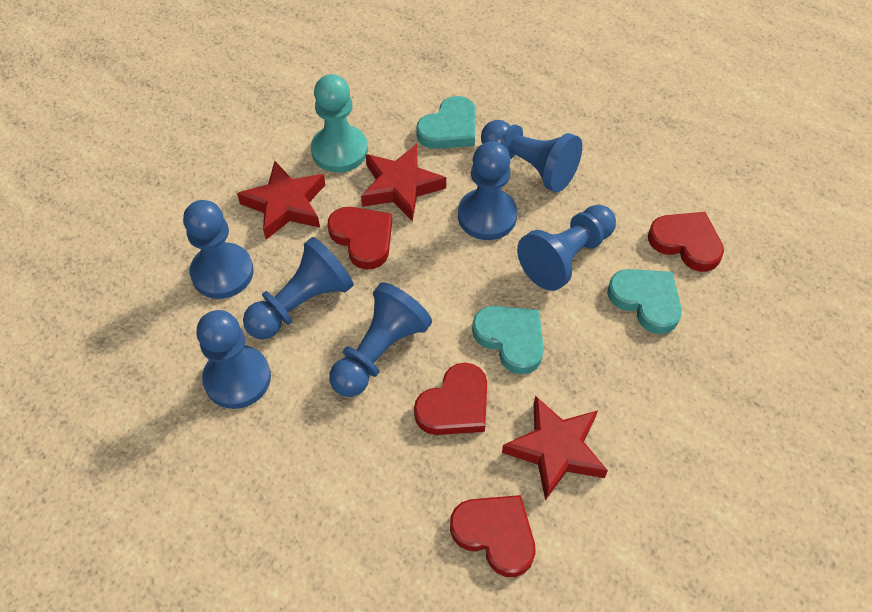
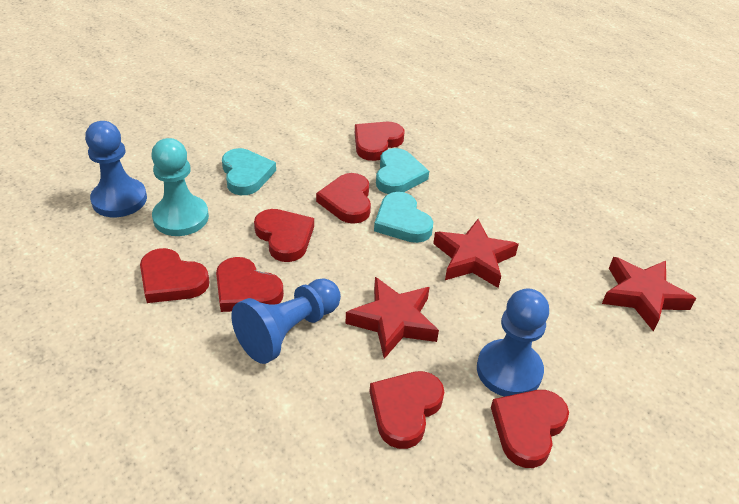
blue pawn: 7 -> 3
red heart: 4 -> 7

